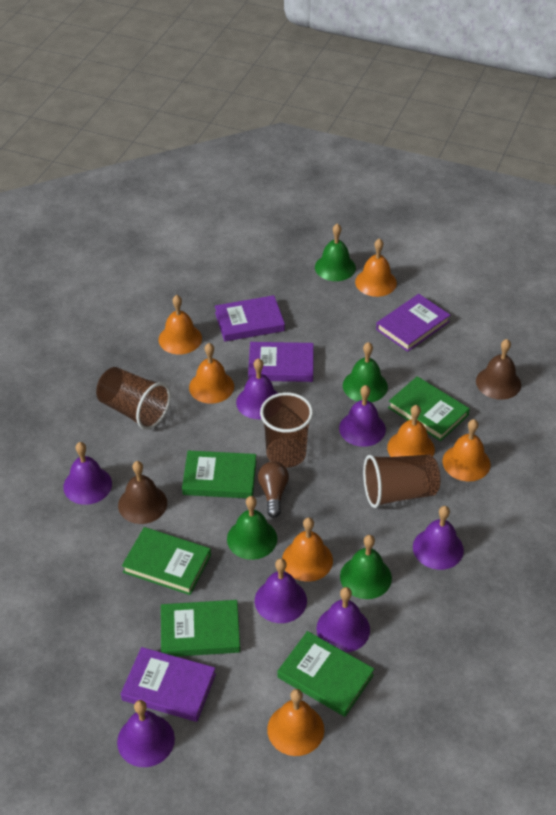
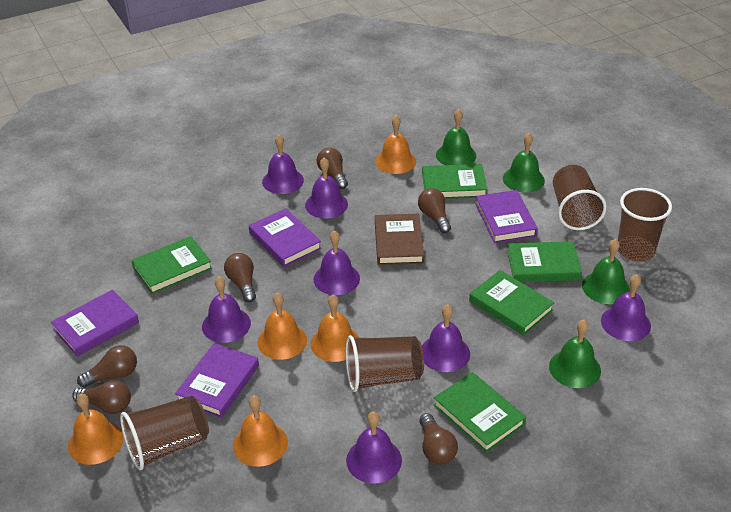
brown bell: 2 -> 0
brown book: 0 -> 1
brown cup: 3 -> 4
brown light bulb: 1 -> 6
orange bell: 7 -> 5

